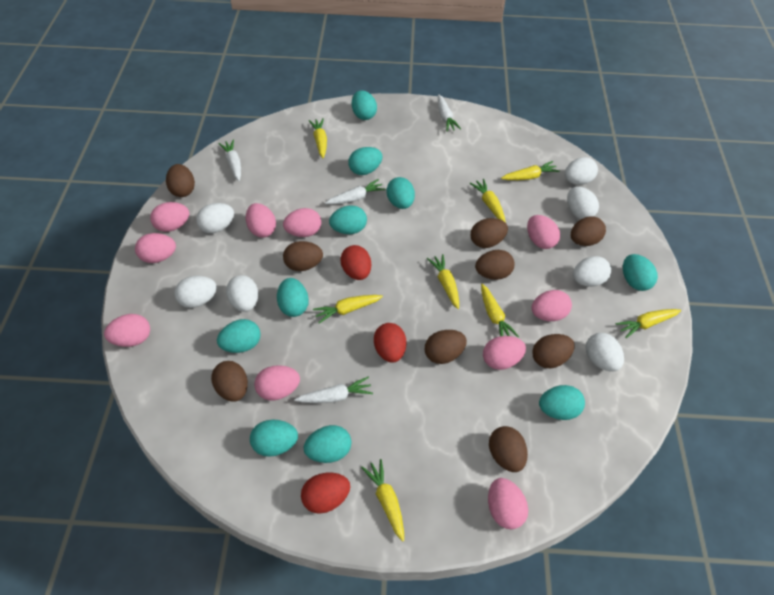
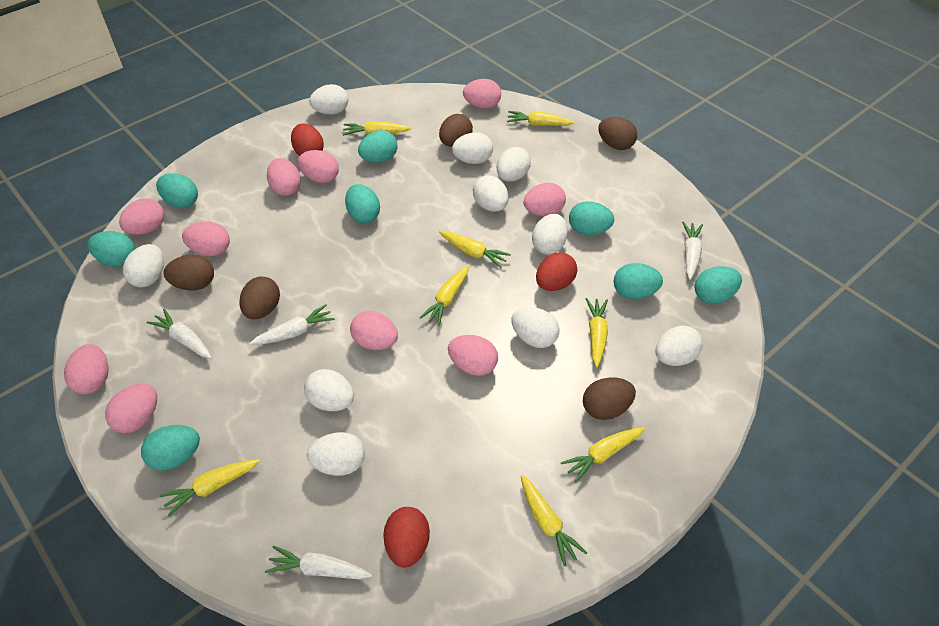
brown egg: 9 -> 5
turquoise egg: 10 -> 8
white egg: 7 -> 10

